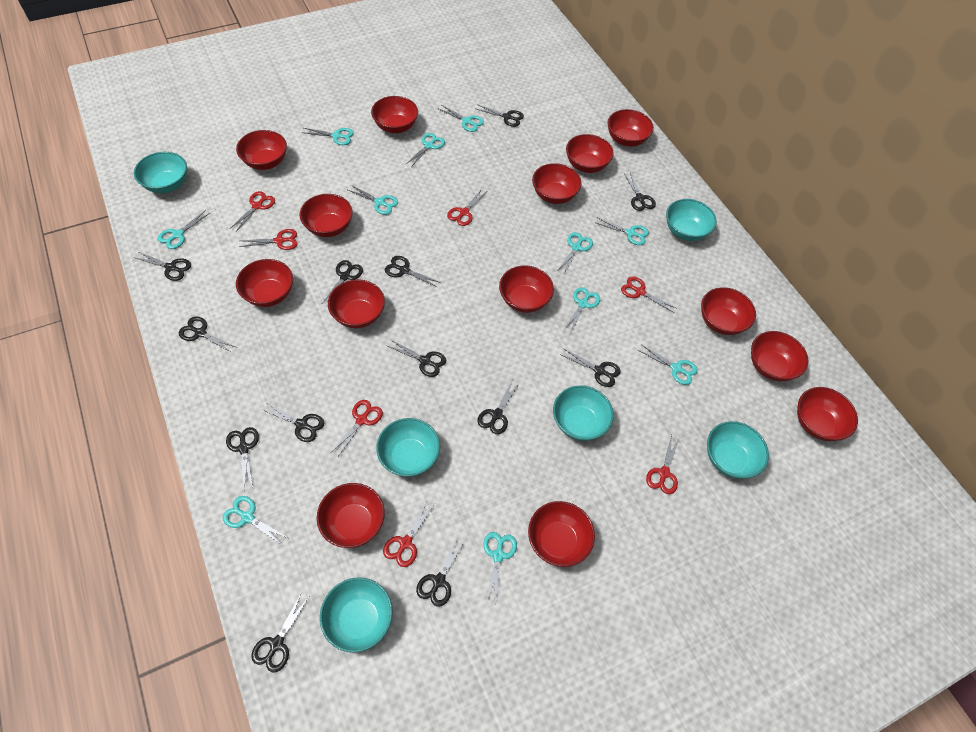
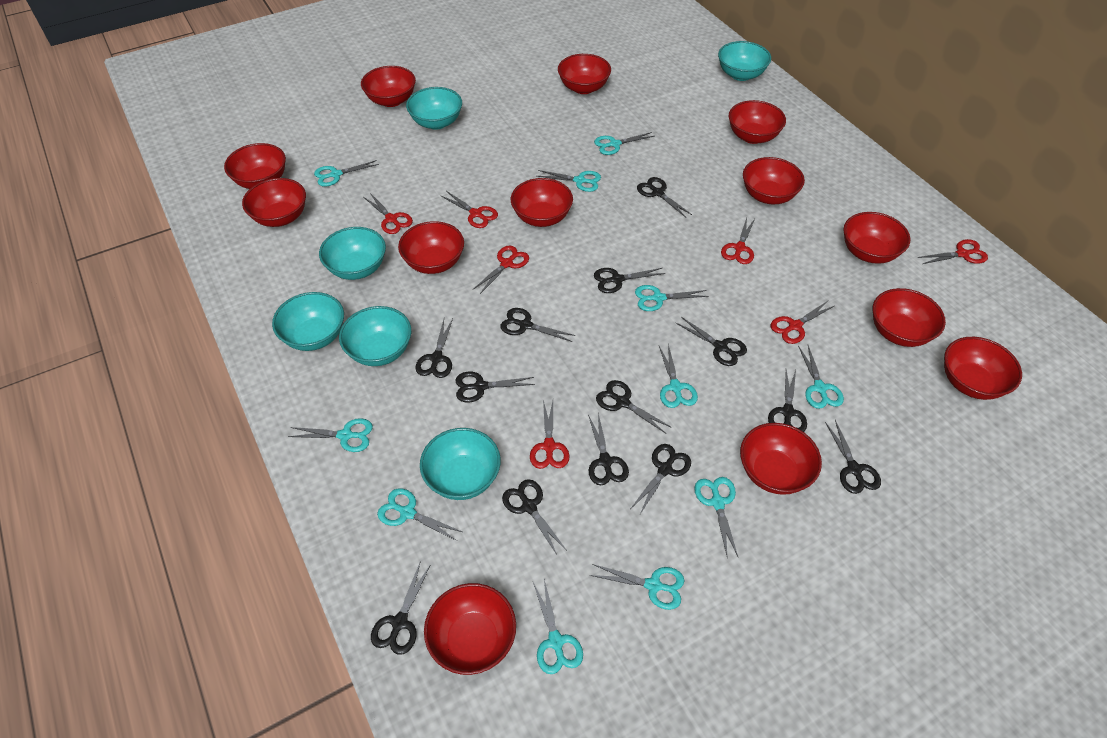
red bowl: 14 -> 13

